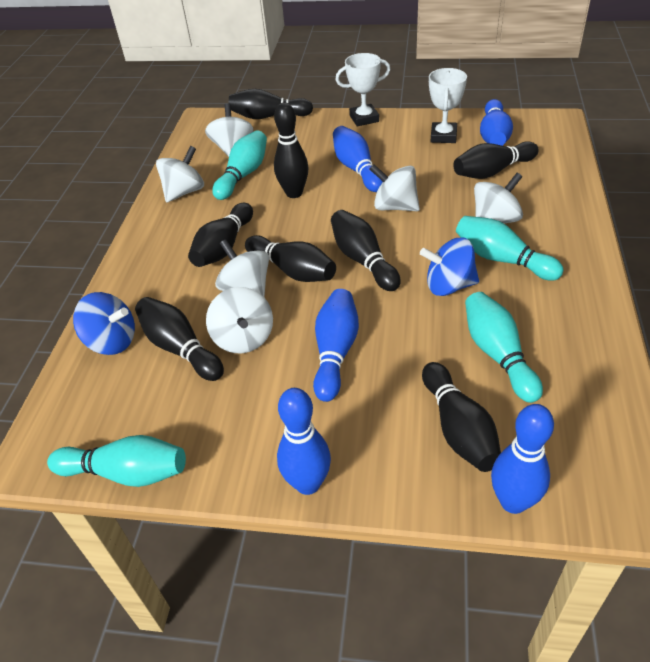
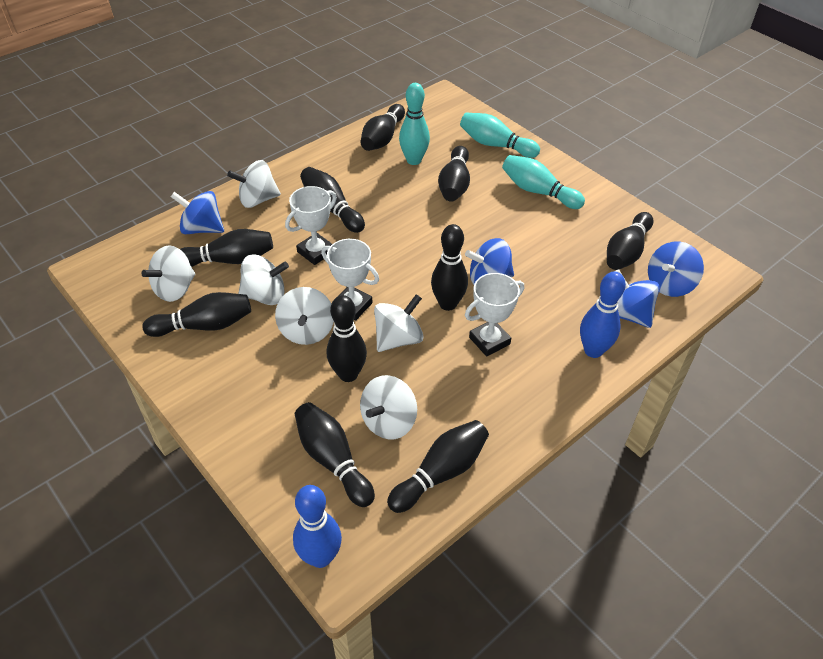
black bowling pin: 8 -> 10
blue bowling pin: 5 -> 2
blue spinning top: 2 -> 4
turquoise bowling pin: 4 -> 3
white trophy: 2 -> 3

